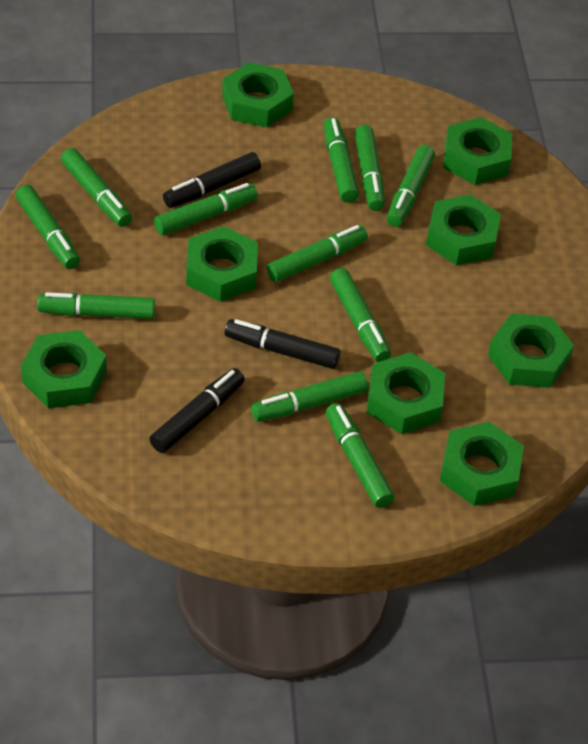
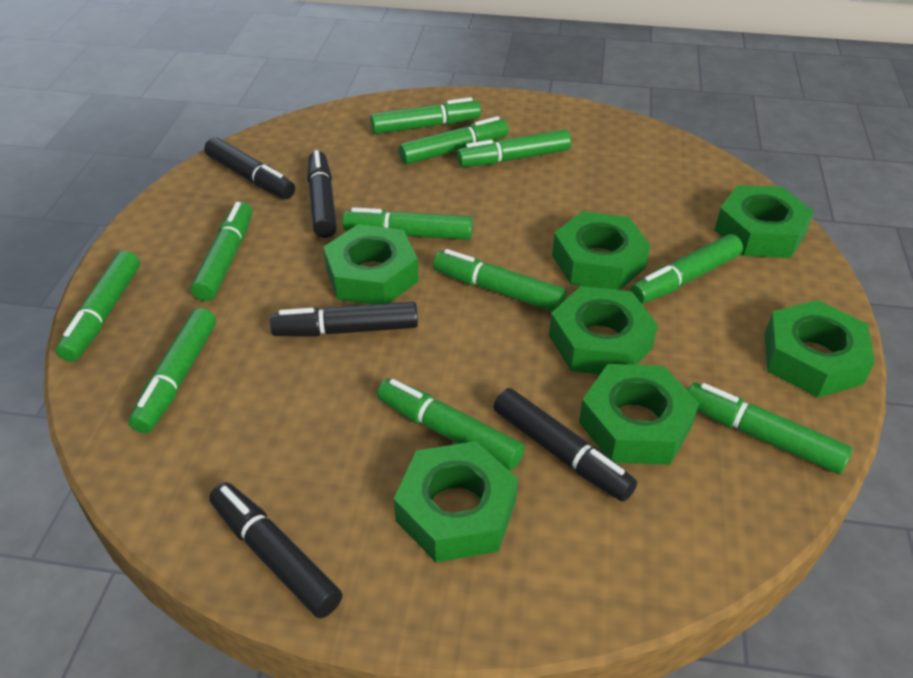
black marker: 3 -> 5
green nut: 8 -> 7

